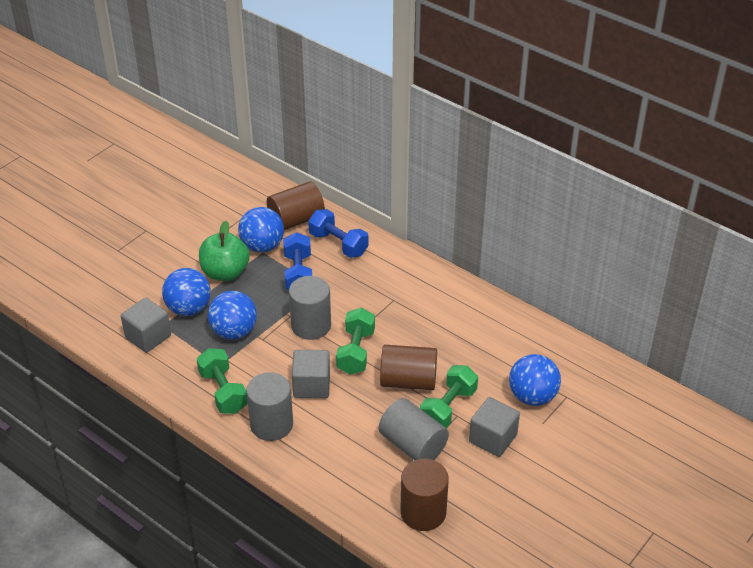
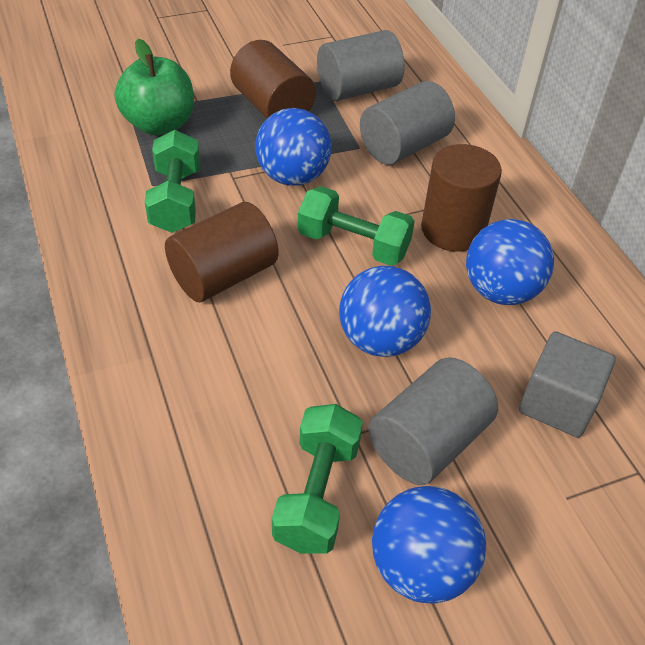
blue dumbbell: 2 -> 0
grey cube: 3 -> 1

